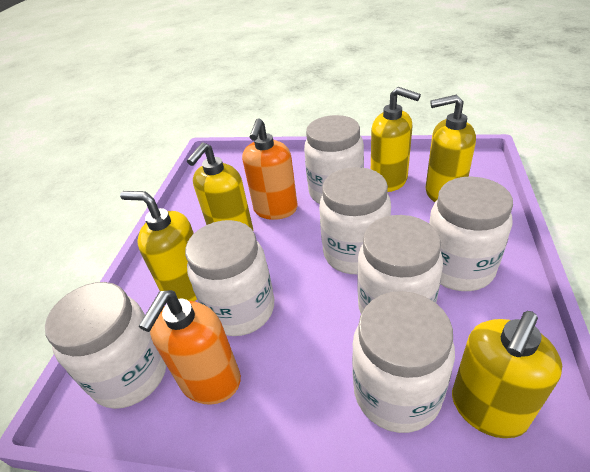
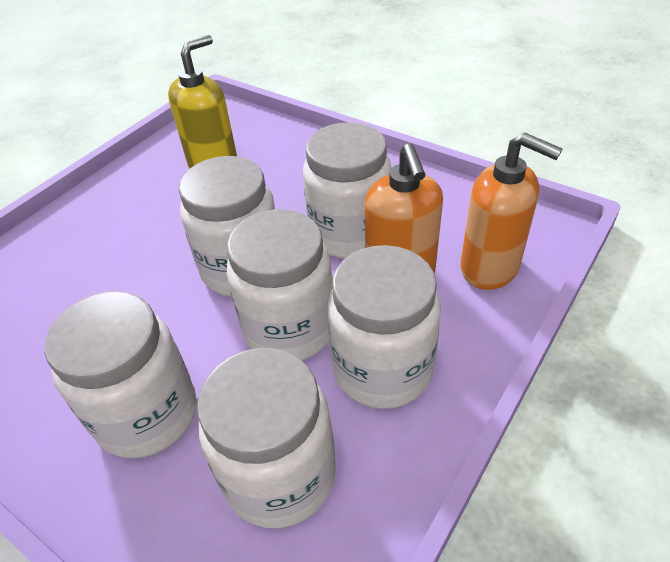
white jar: 7 -> 6
yellow soap dispenser: 5 -> 1

